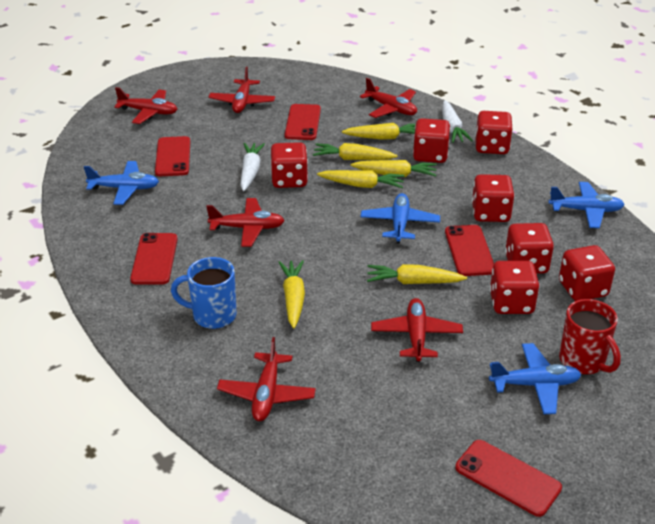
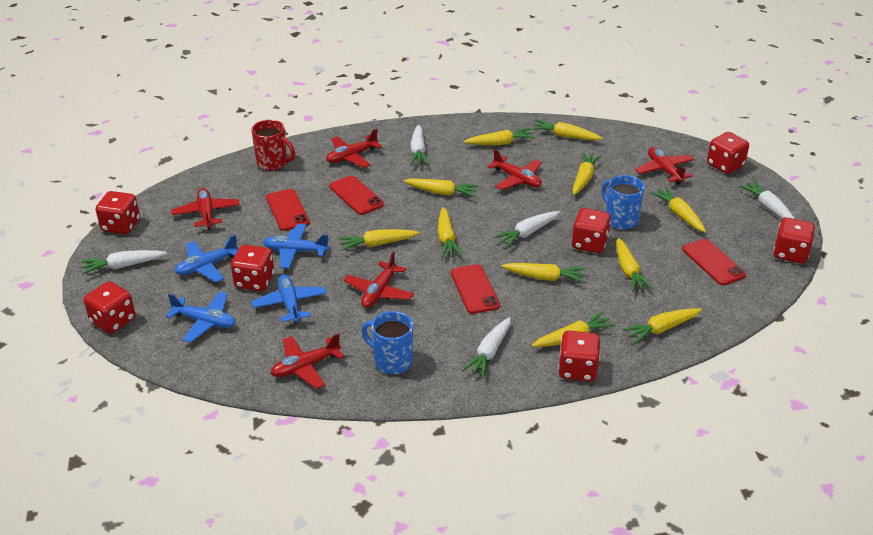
blue mug: 1 -> 2
red phone: 5 -> 4
white carrot: 2 -> 5
yellow carrot: 6 -> 11

